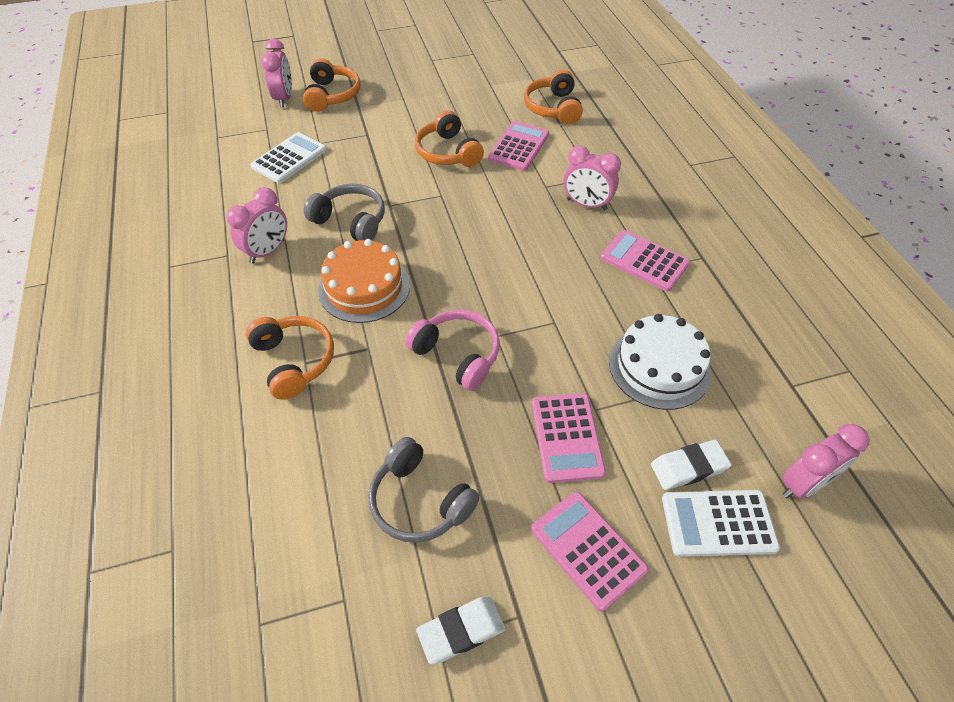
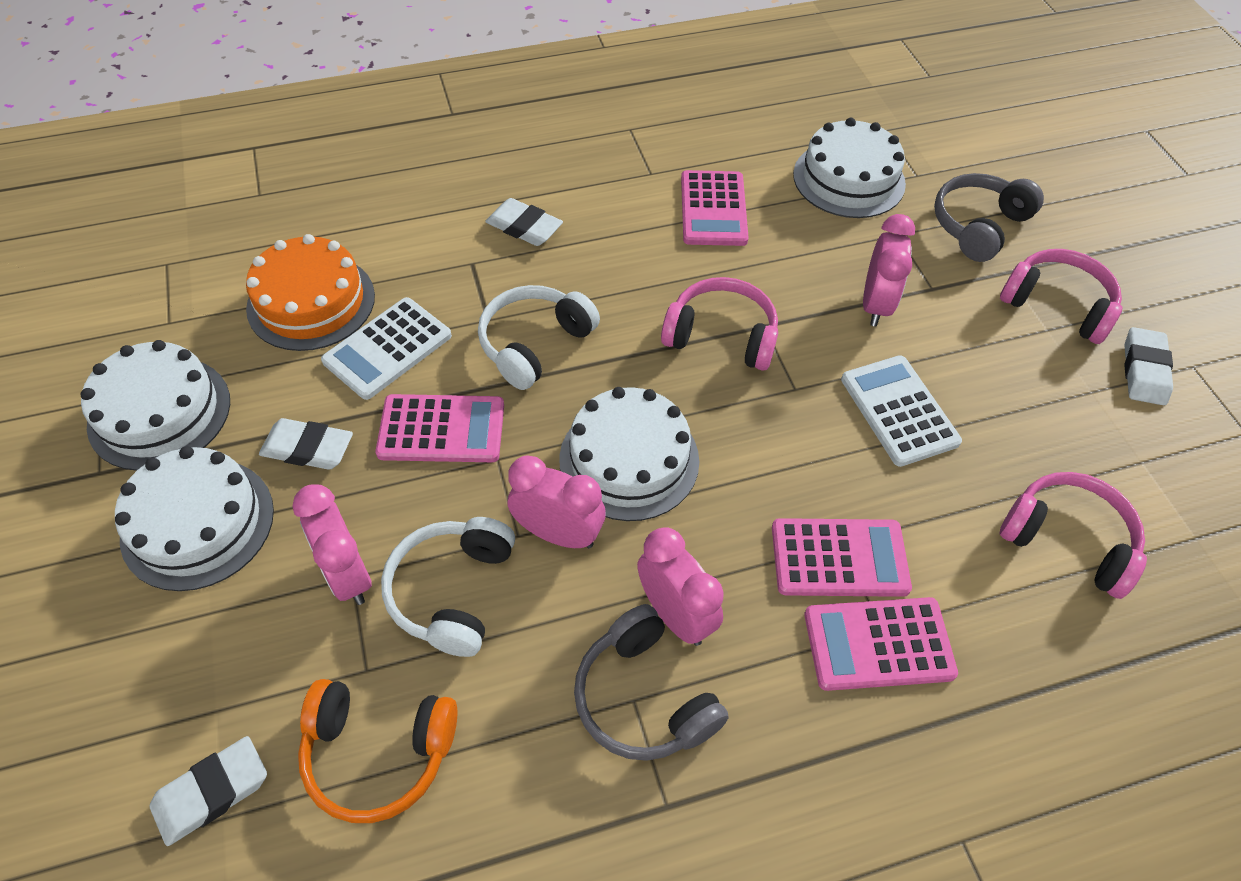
orange headphones: 4 -> 1
pink headphones: 1 -> 3
white cake: 1 -> 4
white eraser: 2 -> 4
white headphones: 0 -> 2

